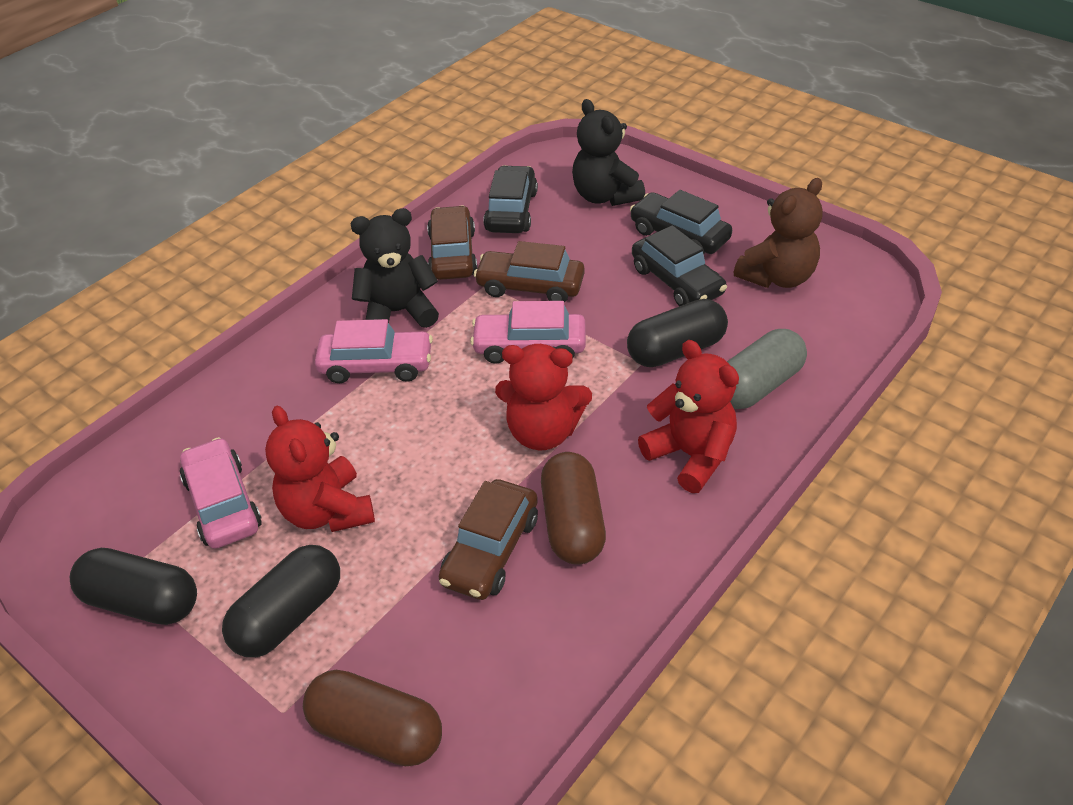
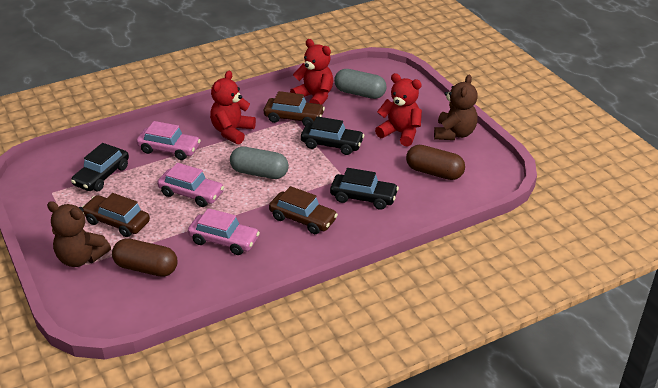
black capsule: 3 -> 0
black teddy bear: 2 -> 0
brown teddy bear: 1 -> 2
grey capsule: 1 -> 2

